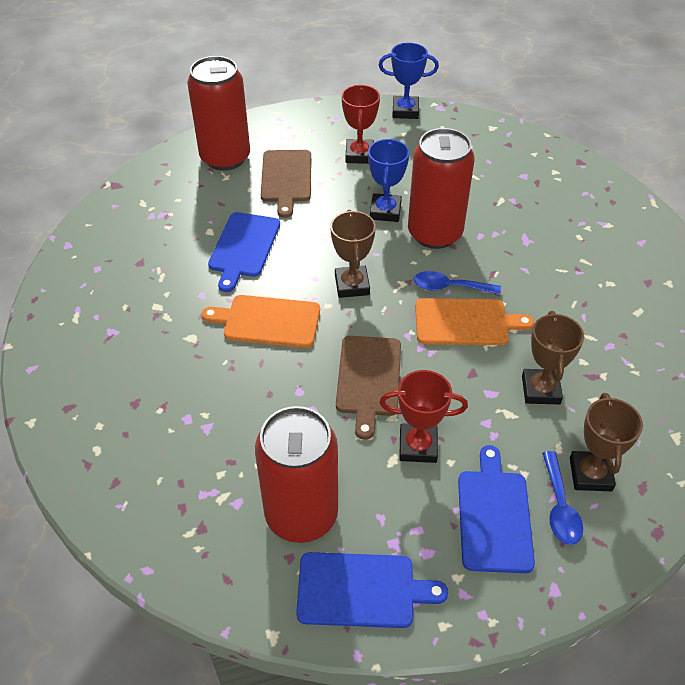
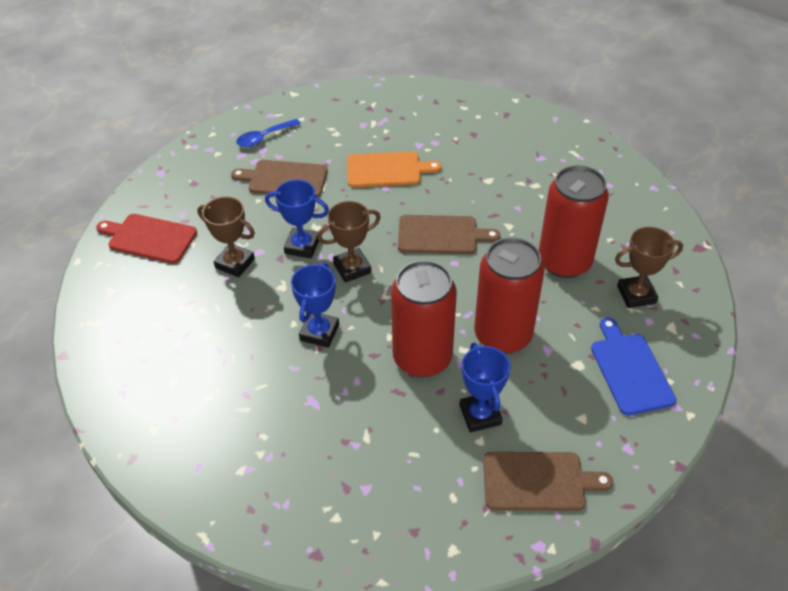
blue cutting board: 3 -> 1
blue spoon: 2 -> 1
blue trophy: 2 -> 3
brown cutting board: 2 -> 3
orange cutting board: 2 -> 1
red cutting board: 0 -> 1
red trophy: 2 -> 0

